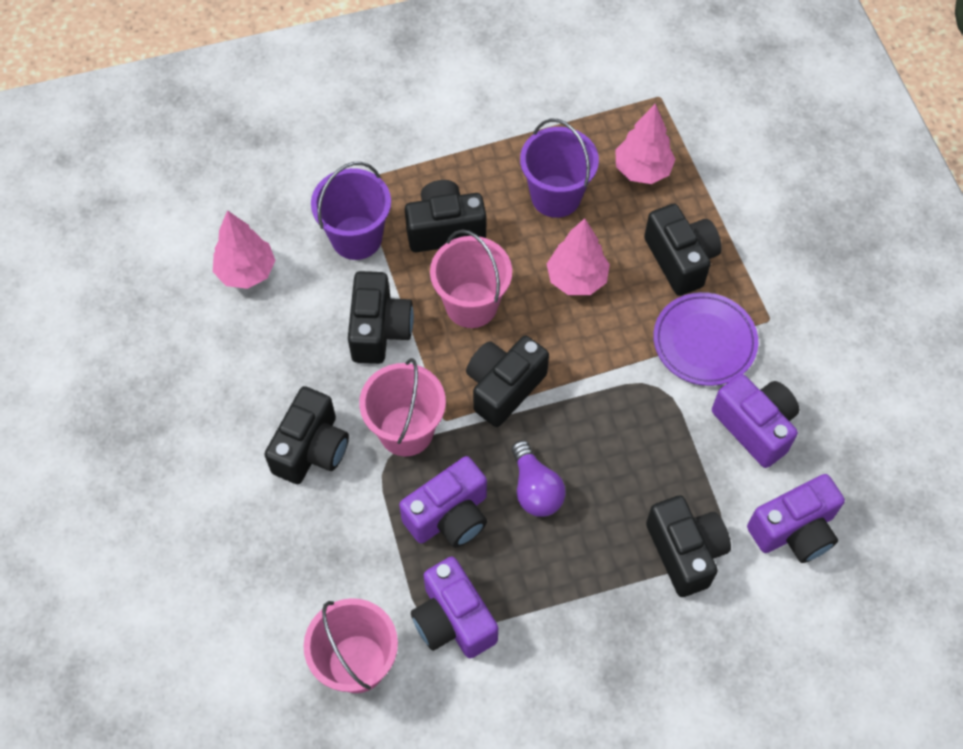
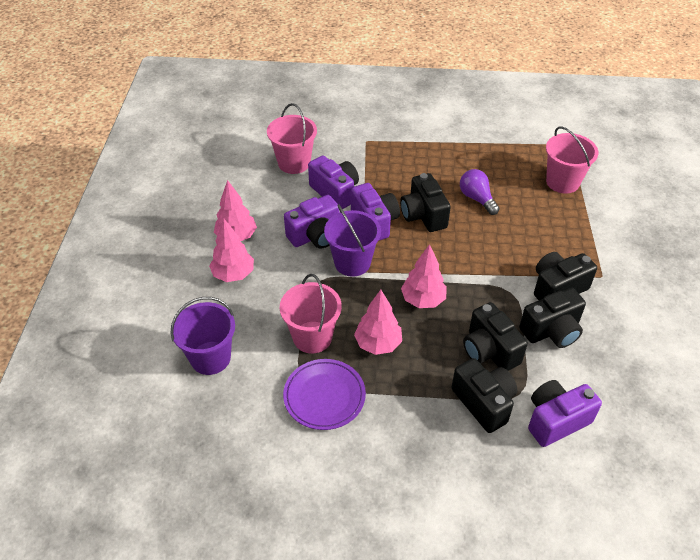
black camera: 6 -> 5
pink tree: 3 -> 4

